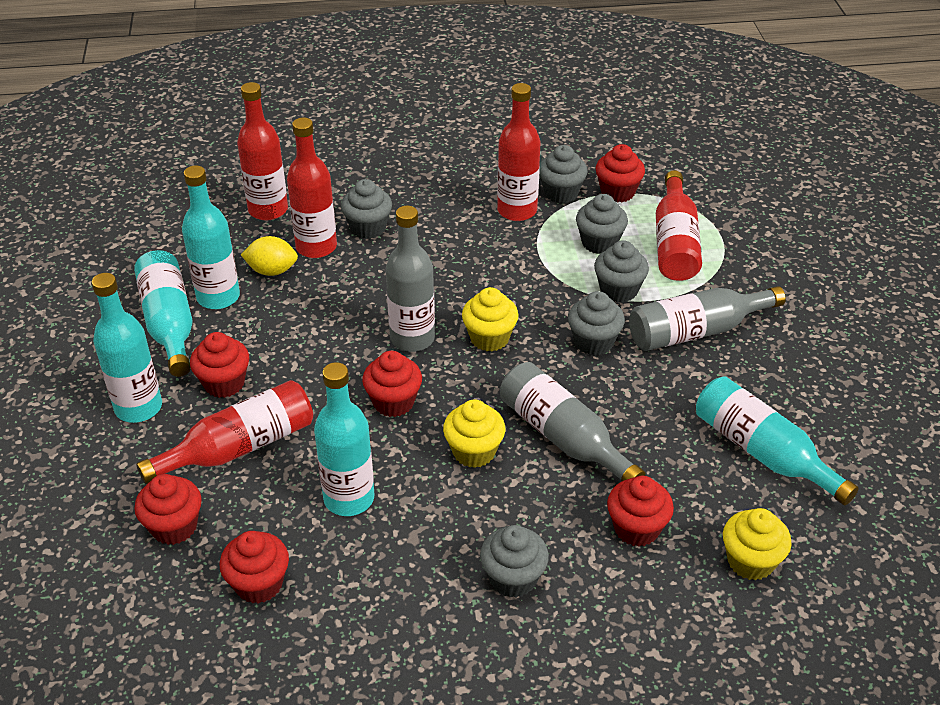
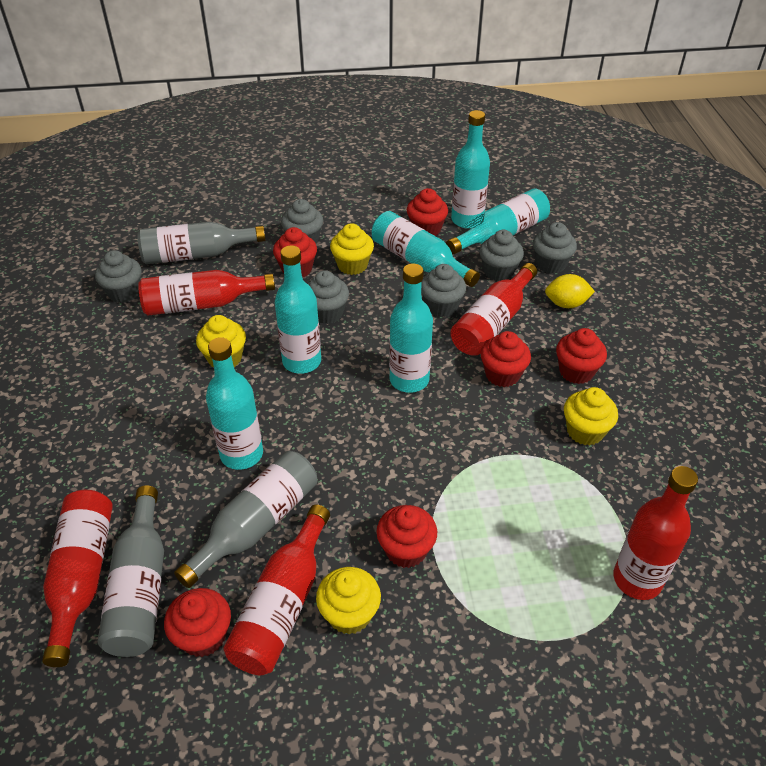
turquoise bottle: 5 -> 6
yellow cupcake: 3 -> 4

